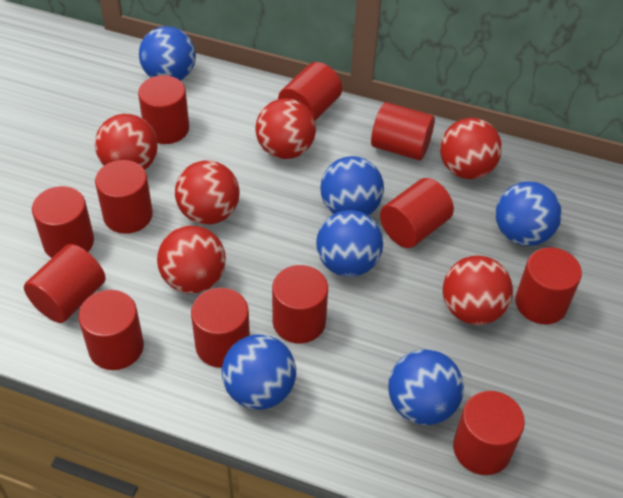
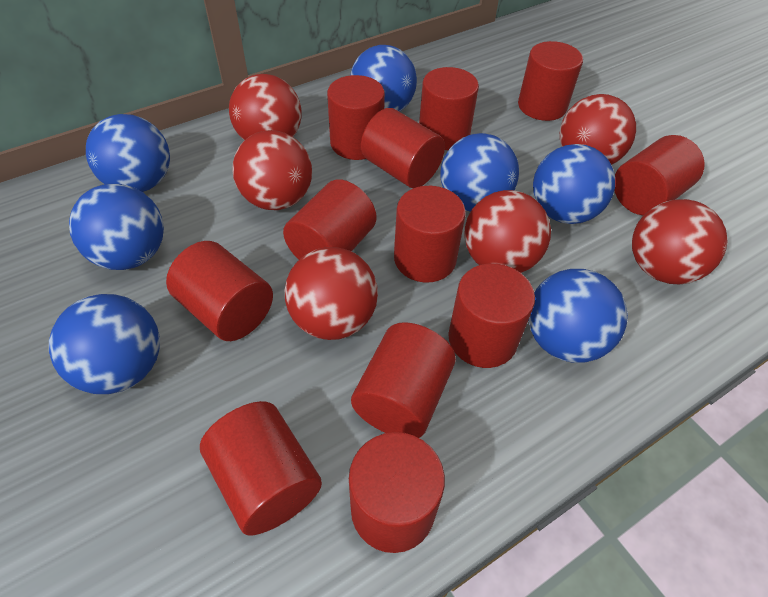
blue ball: 6 -> 7

